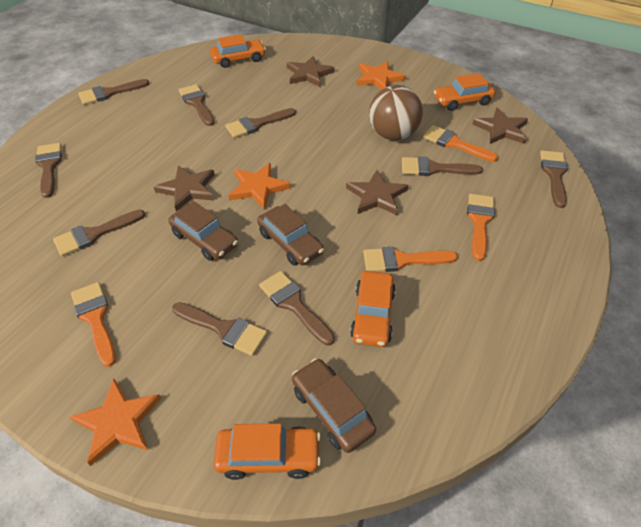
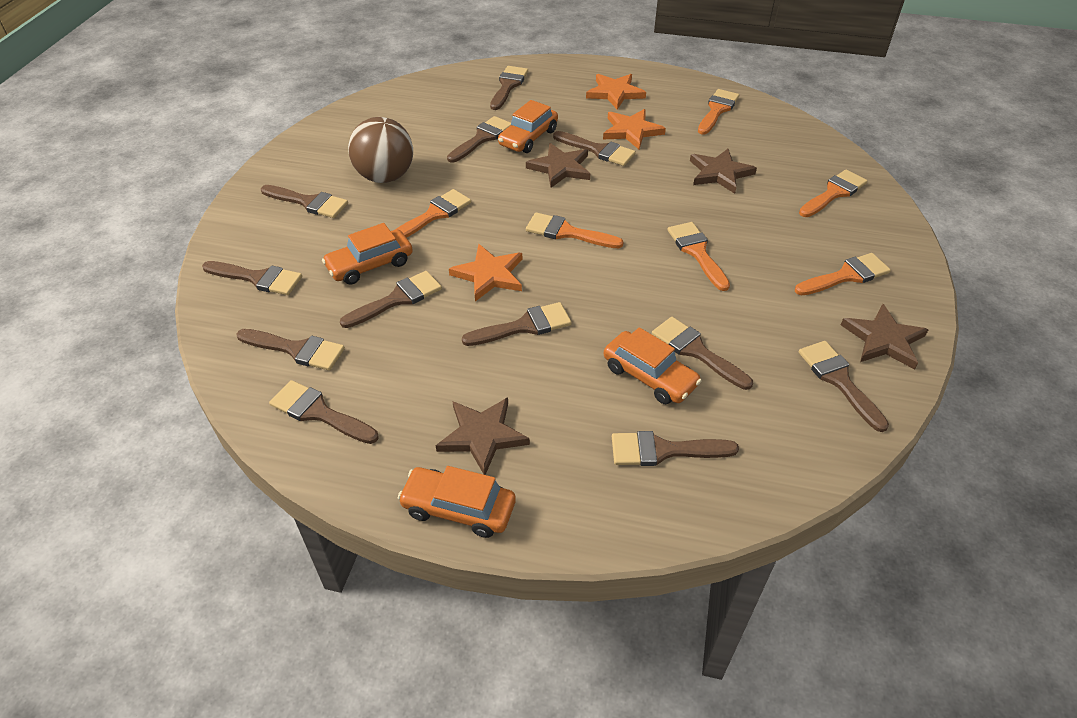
brown brush: 9 -> 12
brown car: 3 -> 0
orange brush: 4 -> 6

